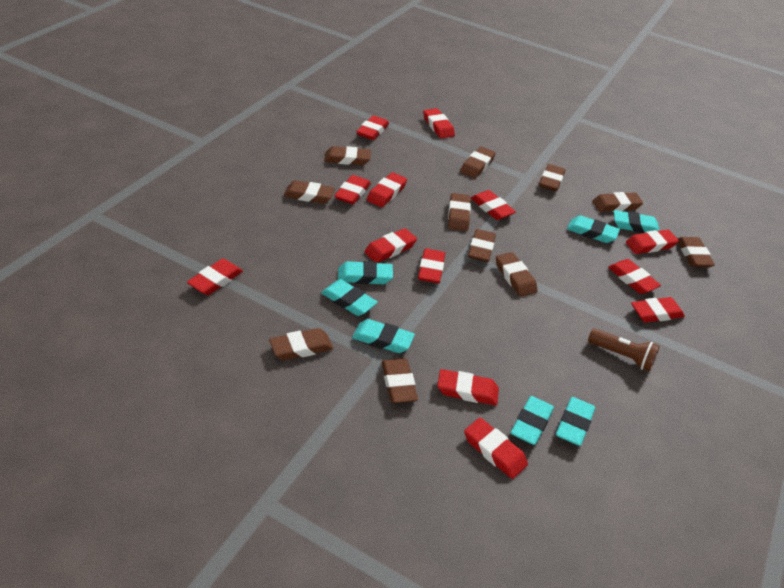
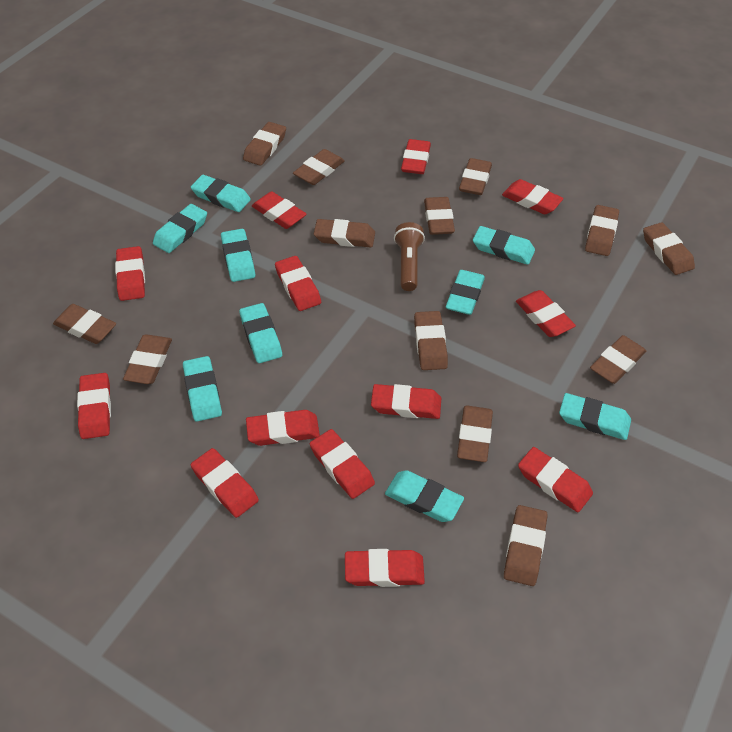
brown eraser: 11 -> 13
turquoise eraser: 7 -> 9

